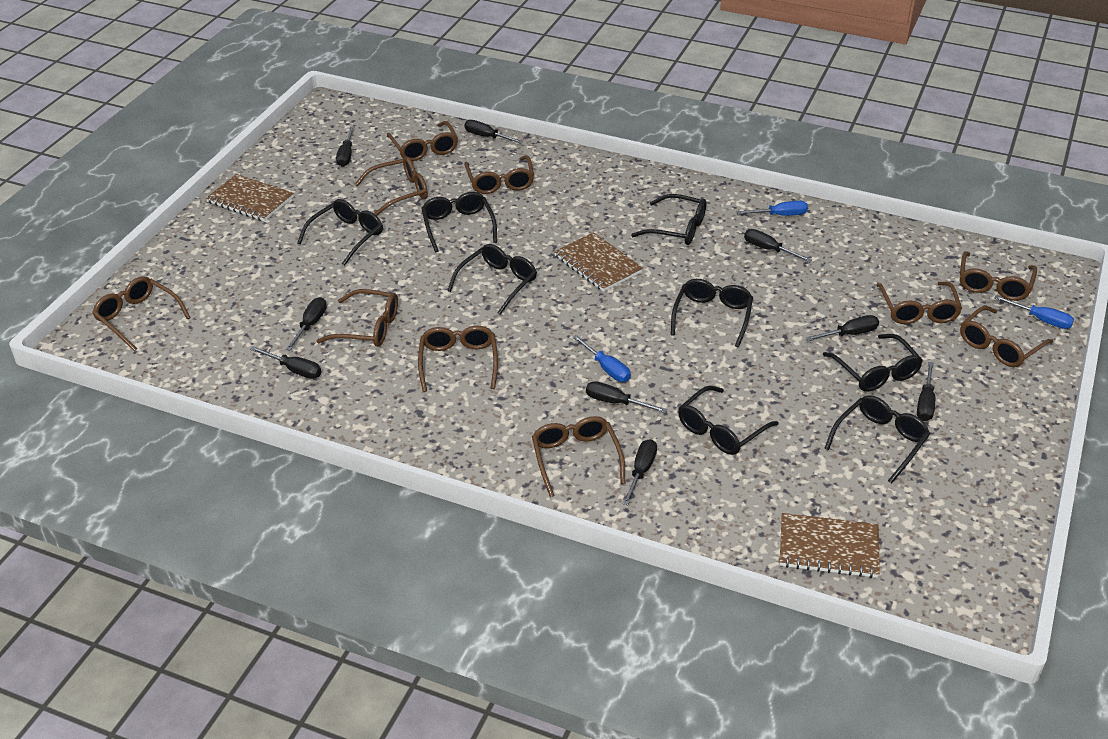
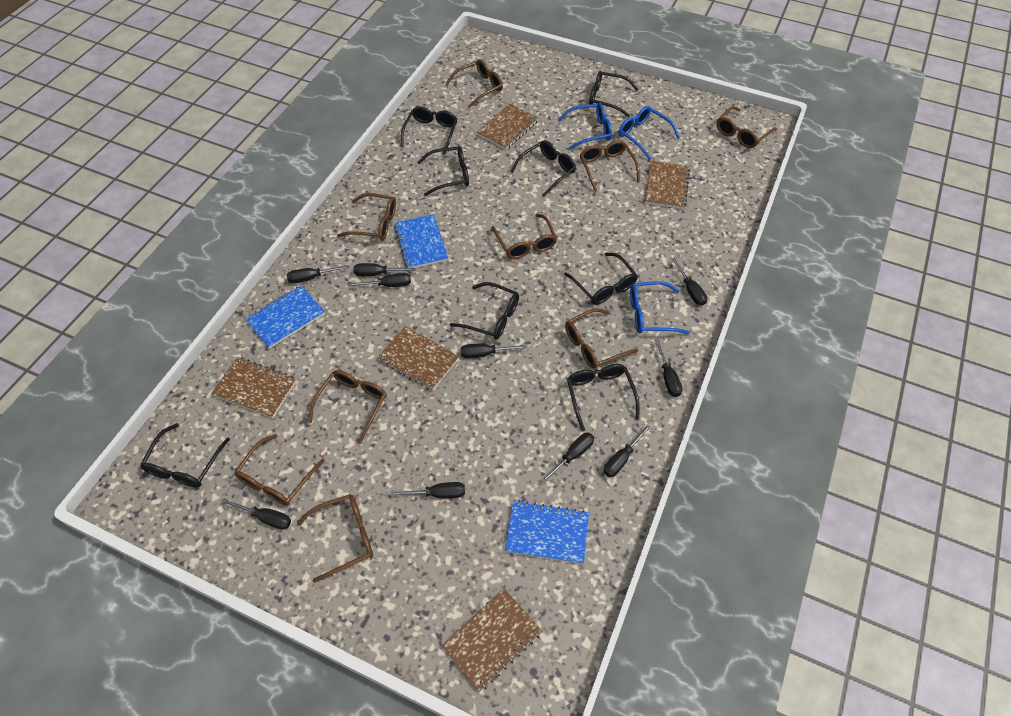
black screwdriver: 9 -> 10
blue glasses: 0 -> 3
blue notebook: 0 -> 3
blue screwdriver: 3 -> 0
brown glasses: 10 -> 9
brown notebook: 3 -> 5

